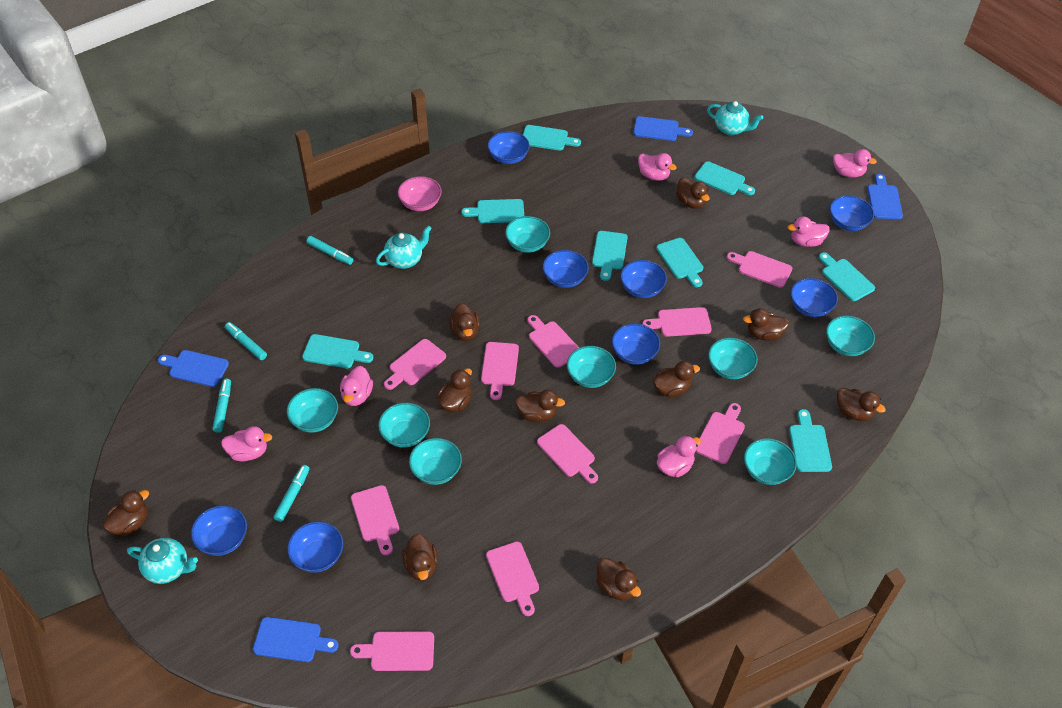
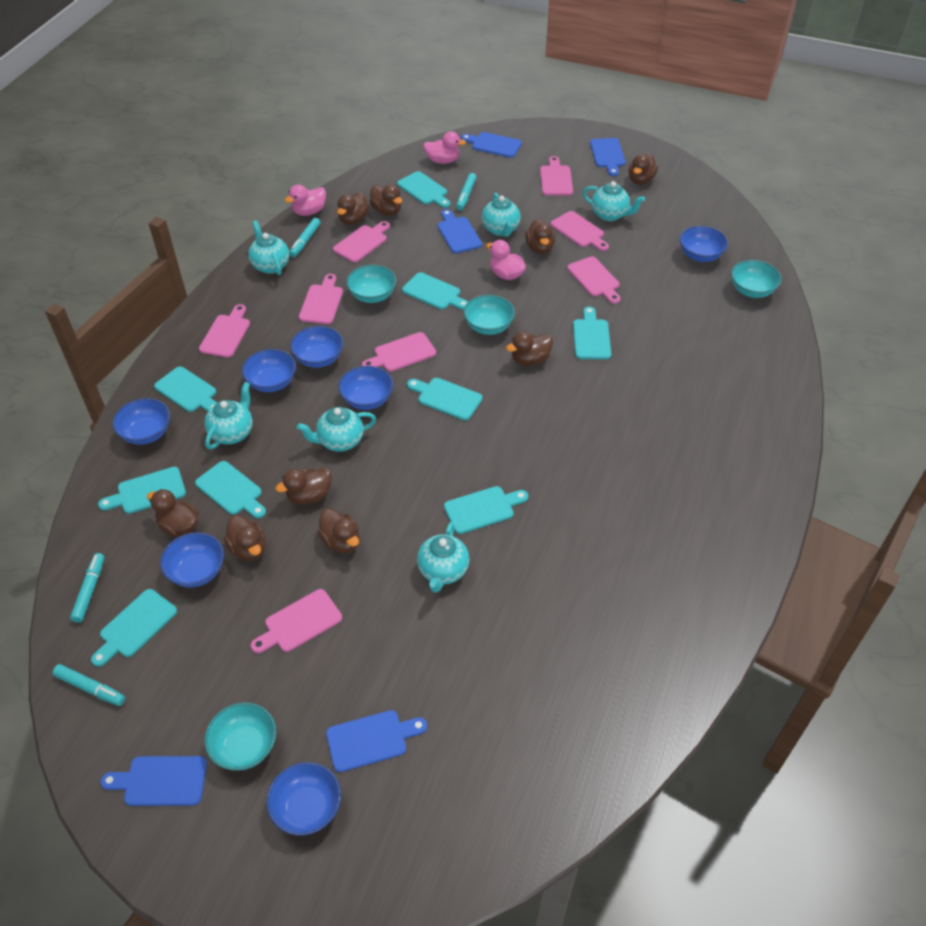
blue bowl: 8 -> 7
blue cutting board: 4 -> 5
brown duck: 10 -> 9
pink bowl: 1 -> 0
pink cutting board: 10 -> 8
pink duck: 6 -> 3
turquoise bowl: 8 -> 4
turquoise cutting board: 8 -> 9
turquoise teapot: 3 -> 6

